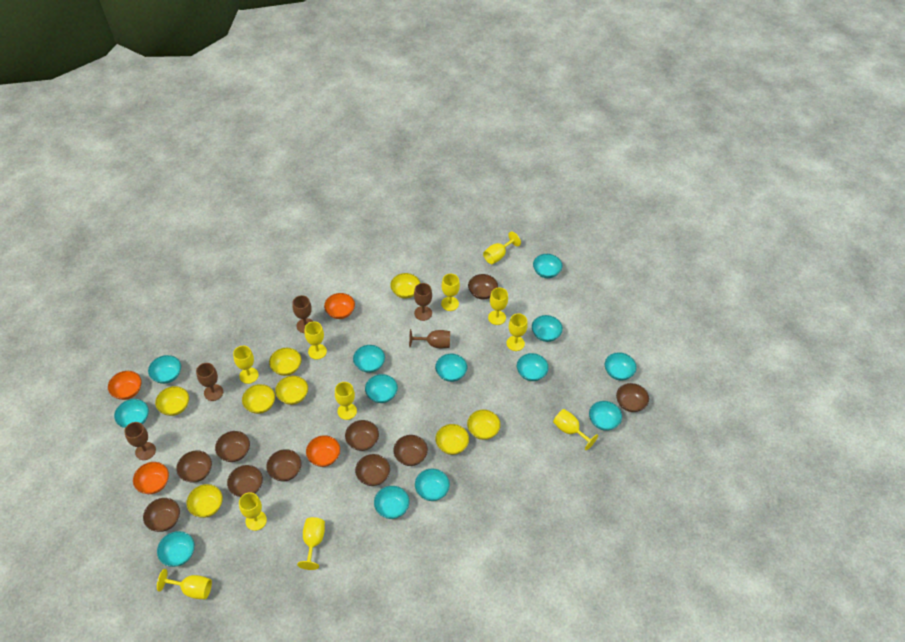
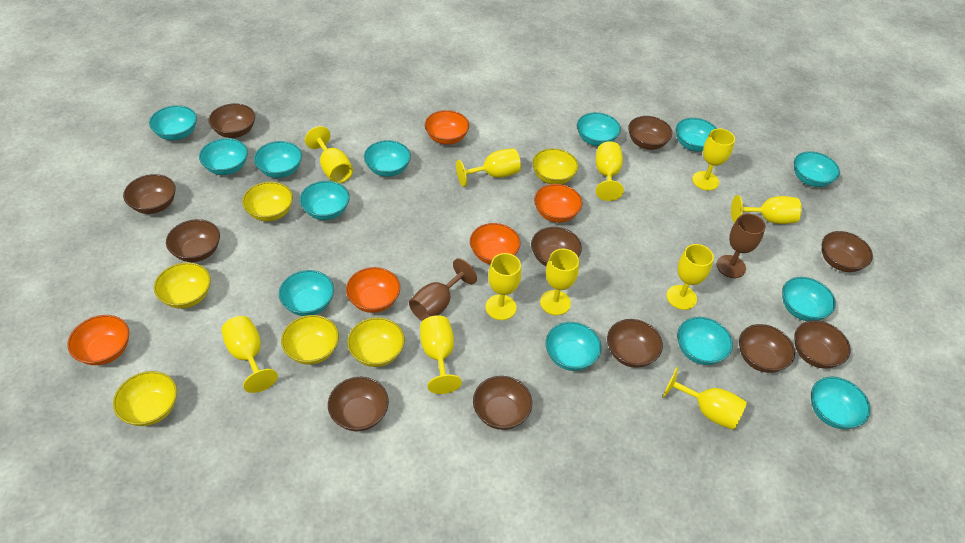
brown bowl: 10 -> 11
brown goblet: 5 -> 2
orange bowl: 4 -> 5
yellow bowl: 8 -> 6

